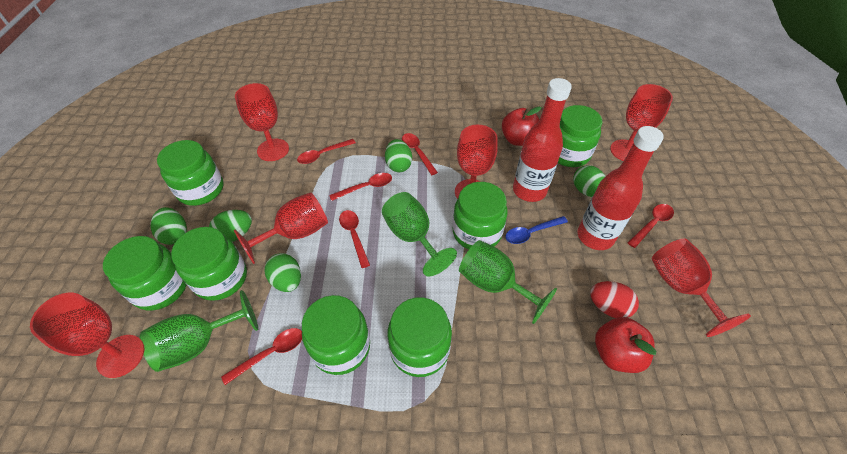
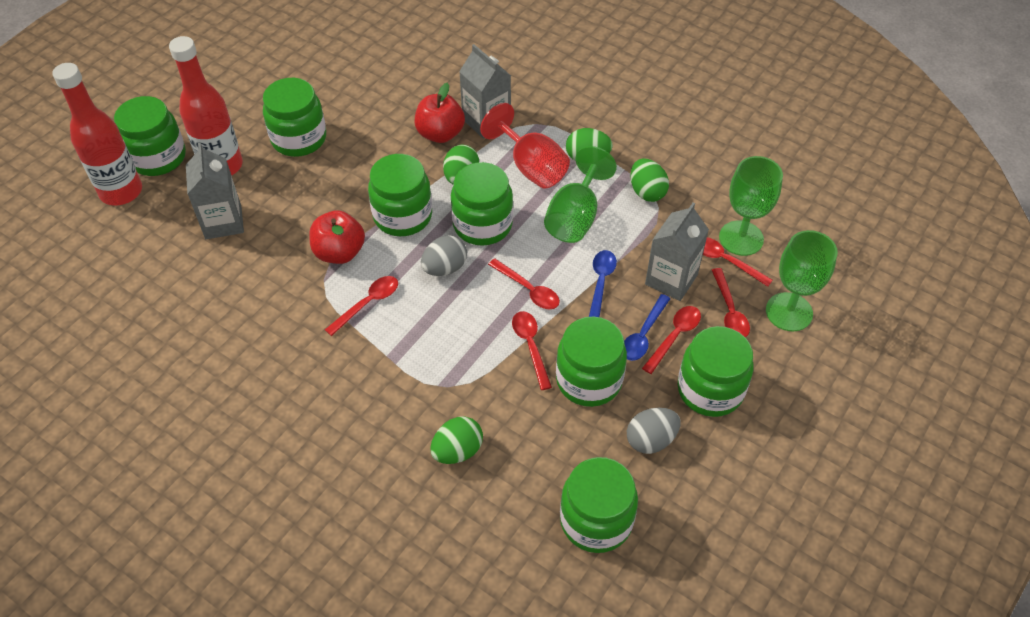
blue spoon: 1 -> 2
green egg: 5 -> 4
grey carton: 0 -> 3
grey egg: 0 -> 2
red egg: 1 -> 0
red goblet: 6 -> 1

